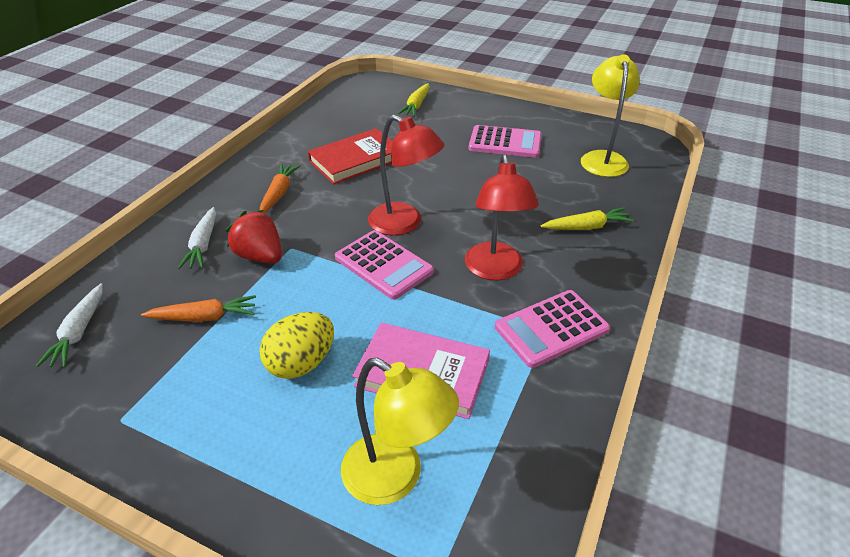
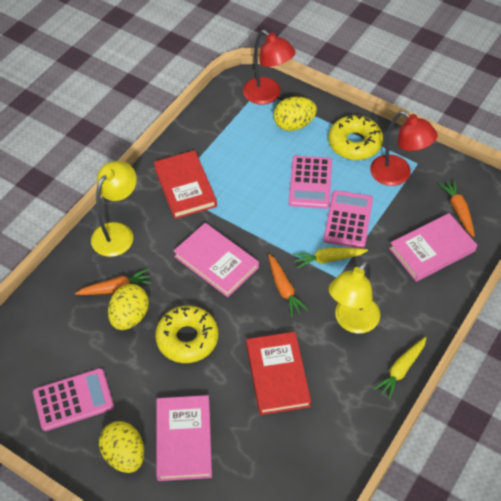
orange carrot: 2 -> 3
pink book: 1 -> 3
red book: 1 -> 2
red strawberry: 1 -> 0
white carrot: 2 -> 0
yellow donut: 0 -> 2
yellow egg: 1 -> 3

